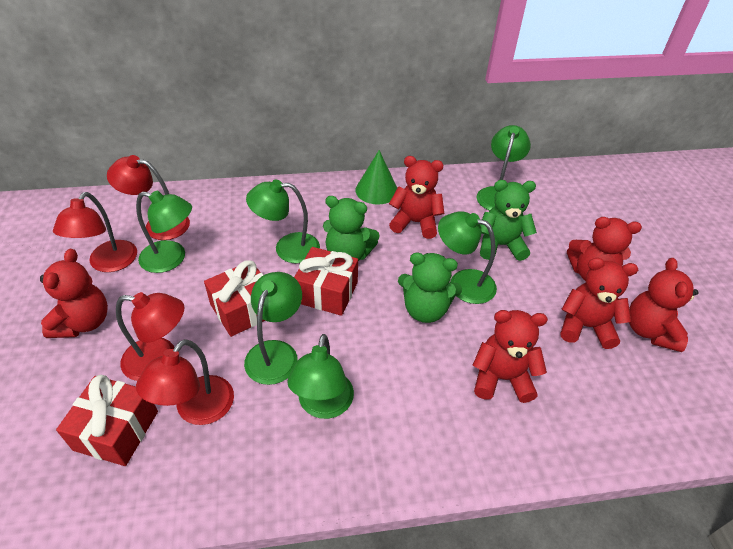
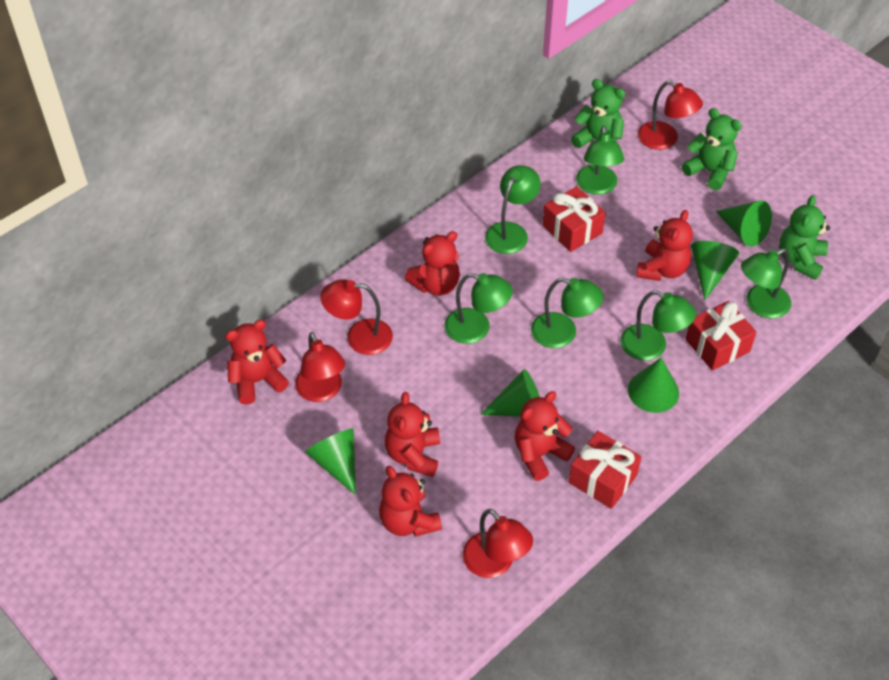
green cone: 1 -> 5

